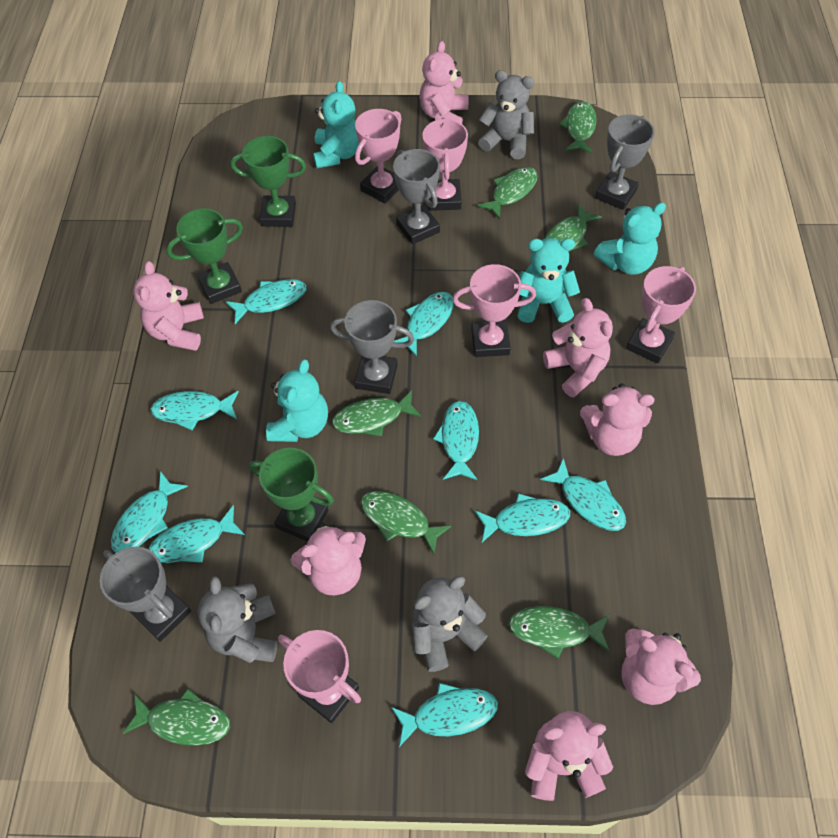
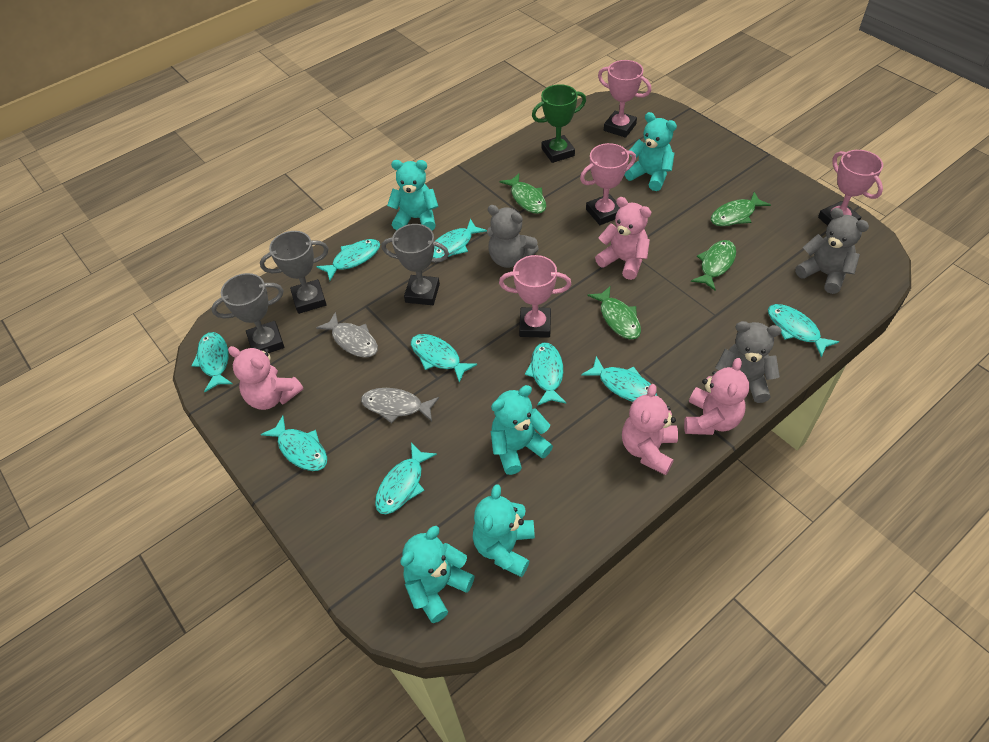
green fish: 7 -> 4
green trophy: 3 -> 1
grey fish: 0 -> 2
grey trophy: 4 -> 3
pink teddy bear: 7 -> 4
pink trophy: 5 -> 4
turquoise teddy bear: 4 -> 5

